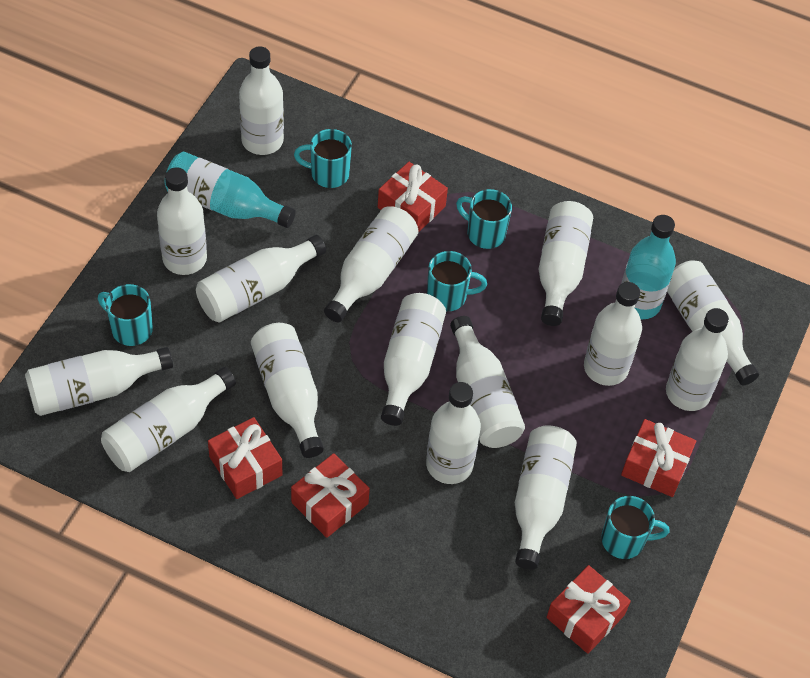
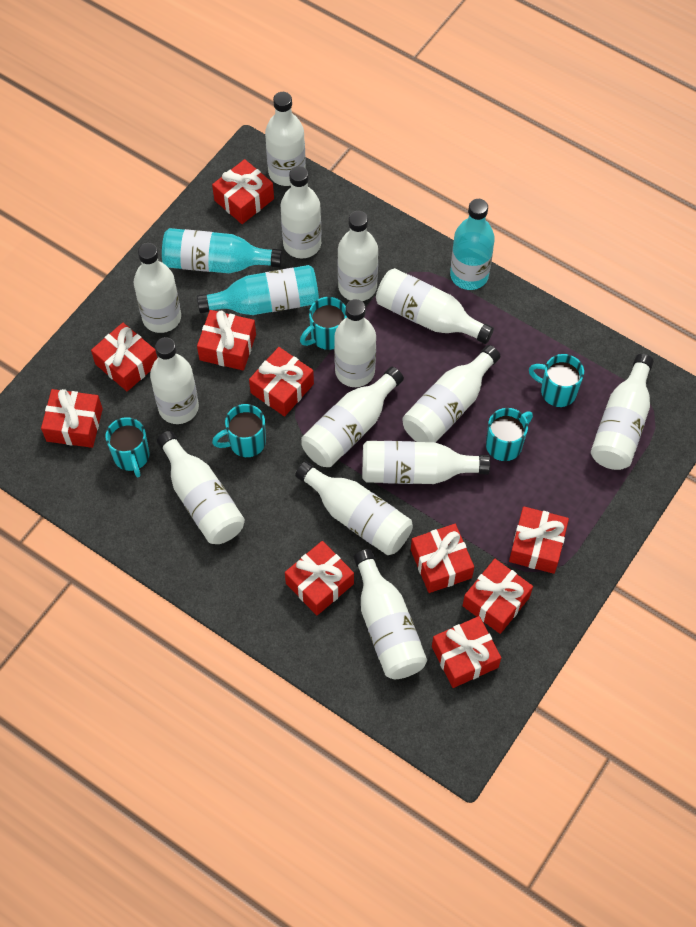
red gift: 5 -> 10
turquoise bottle: 2 -> 3
white bottle: 15 -> 14

